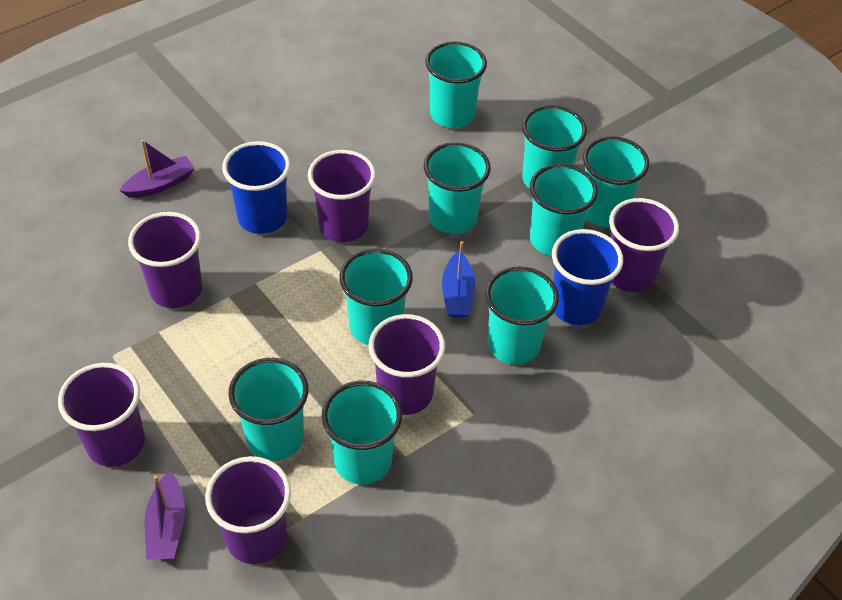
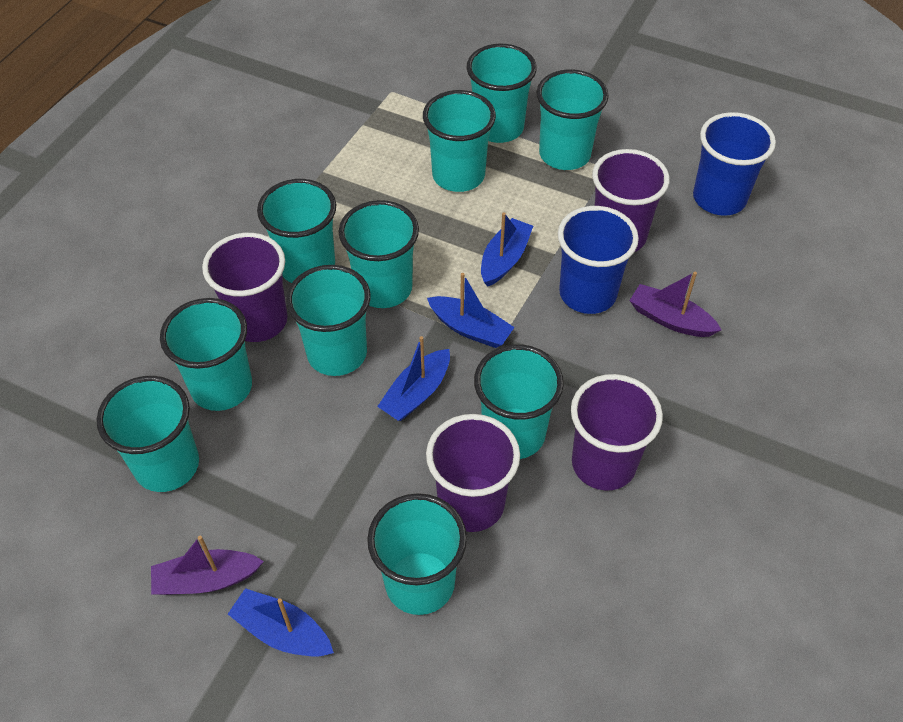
blue boat: 1 -> 4
purple cup: 6 -> 4
turquoise cup: 9 -> 10

